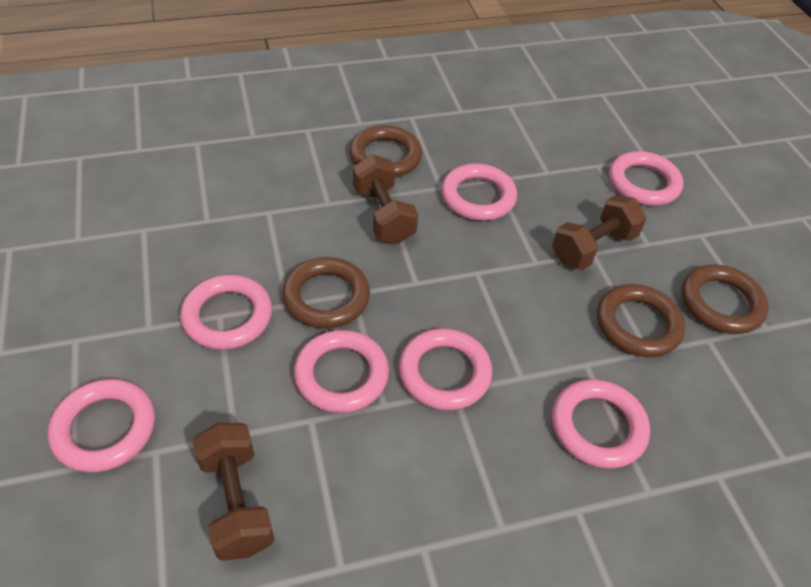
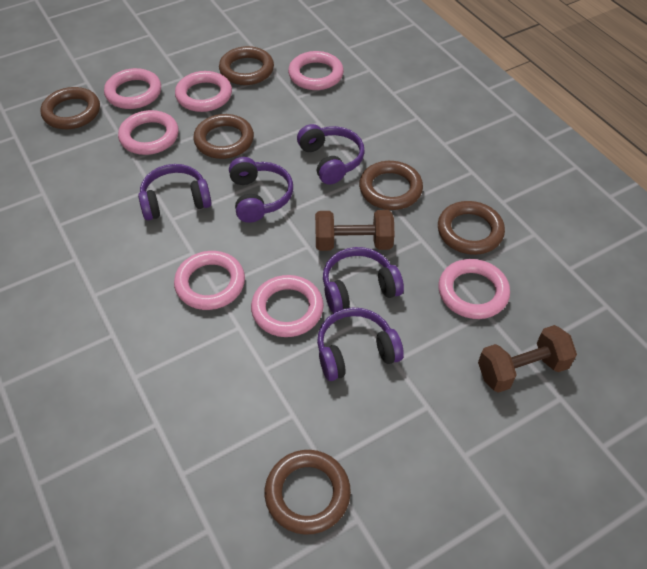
brown dumbbell: 3 -> 2
brown ring: 4 -> 6
purple headphones: 0 -> 5

